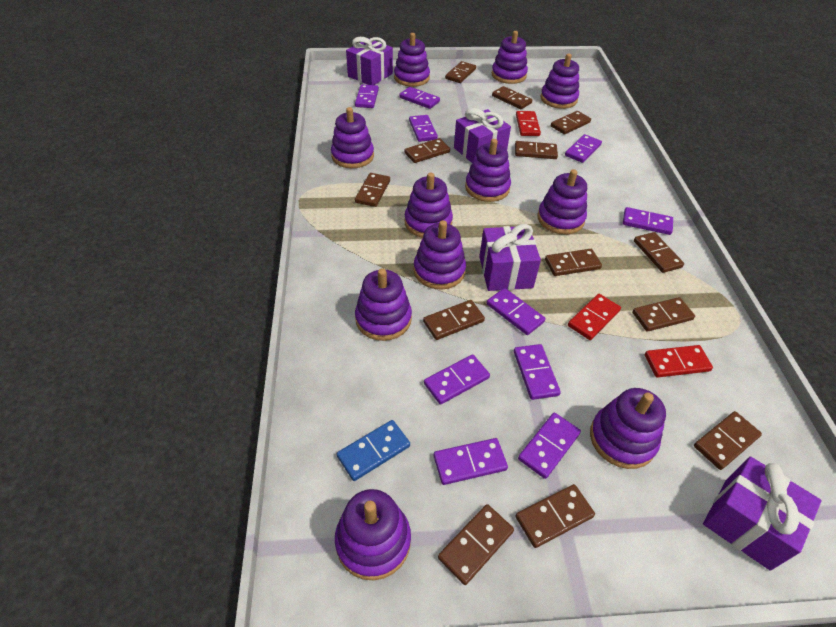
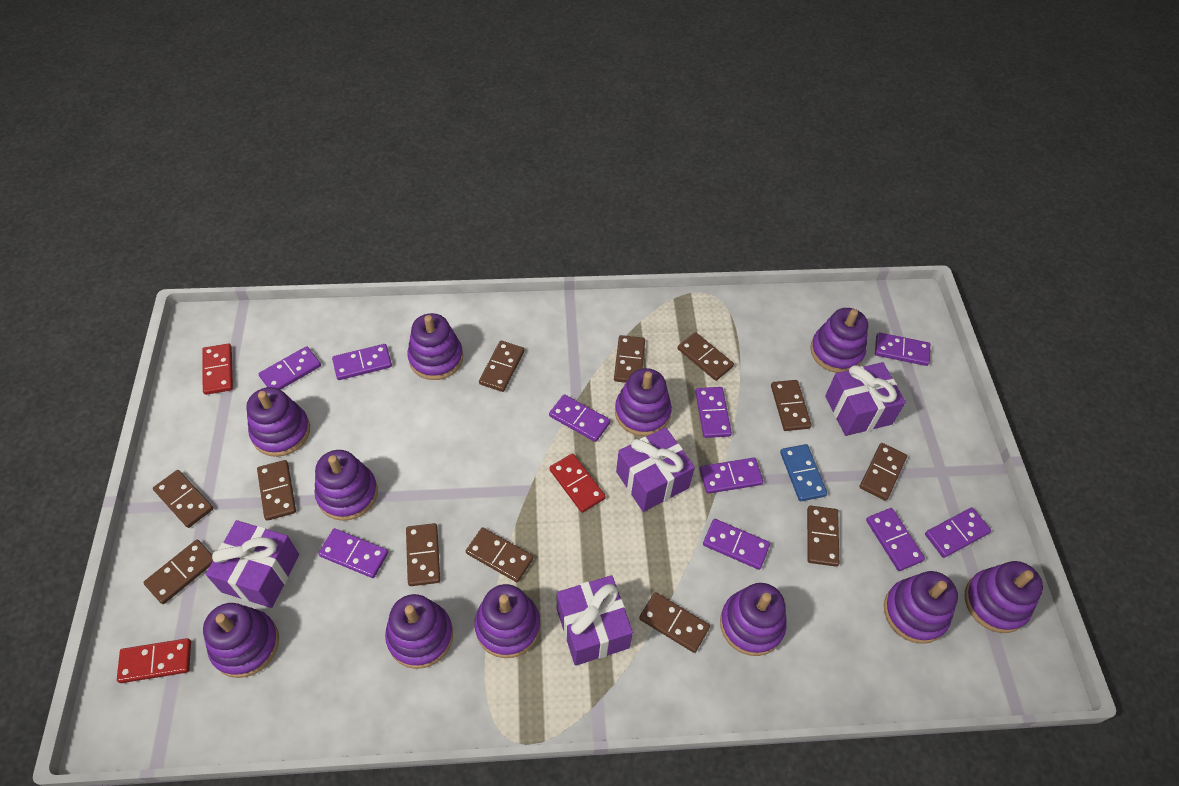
brown domino: 13 -> 12

